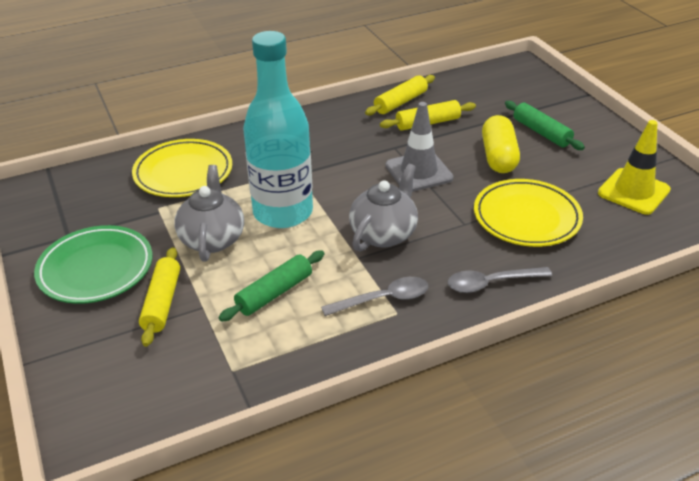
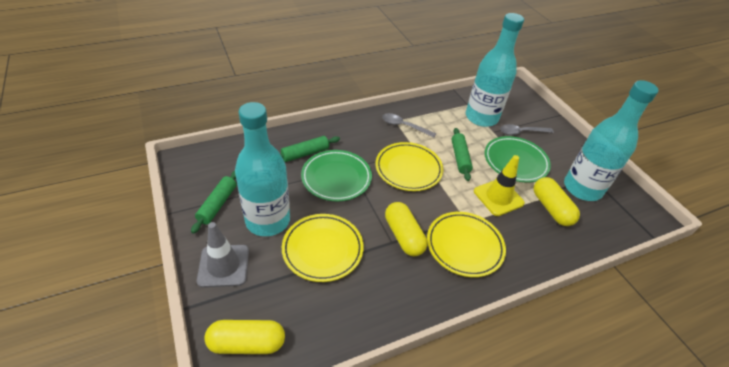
green plate: 1 -> 2
green rolling pin: 2 -> 3
grey teapot: 2 -> 0
turquoise bottle: 1 -> 3
yellow capsule: 1 -> 3
yellow plate: 2 -> 3
yellow rolling pin: 3 -> 0

